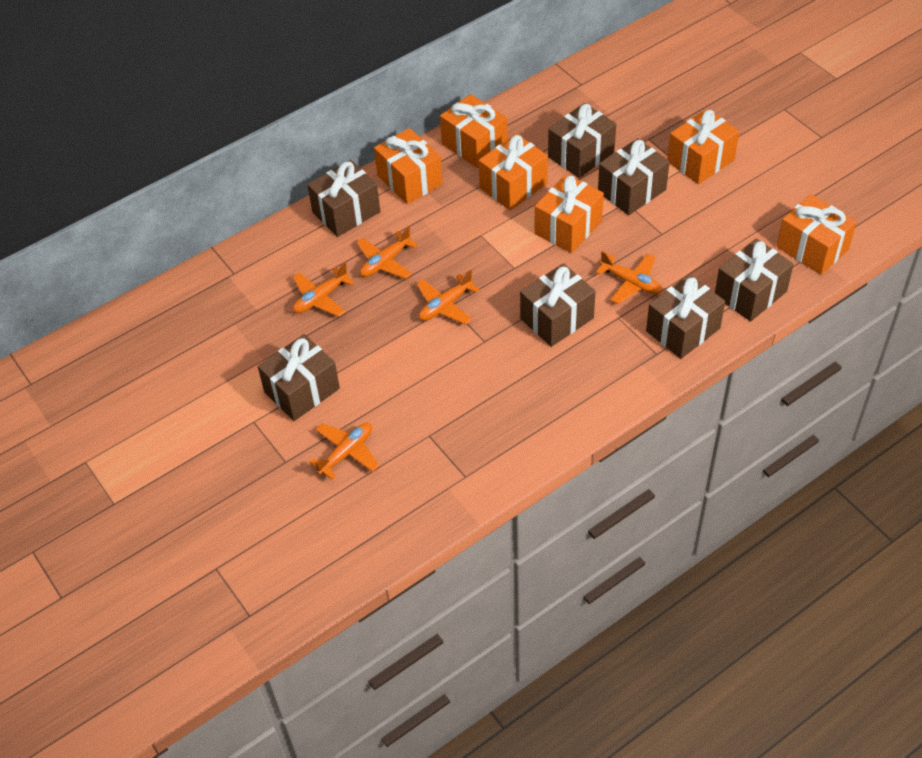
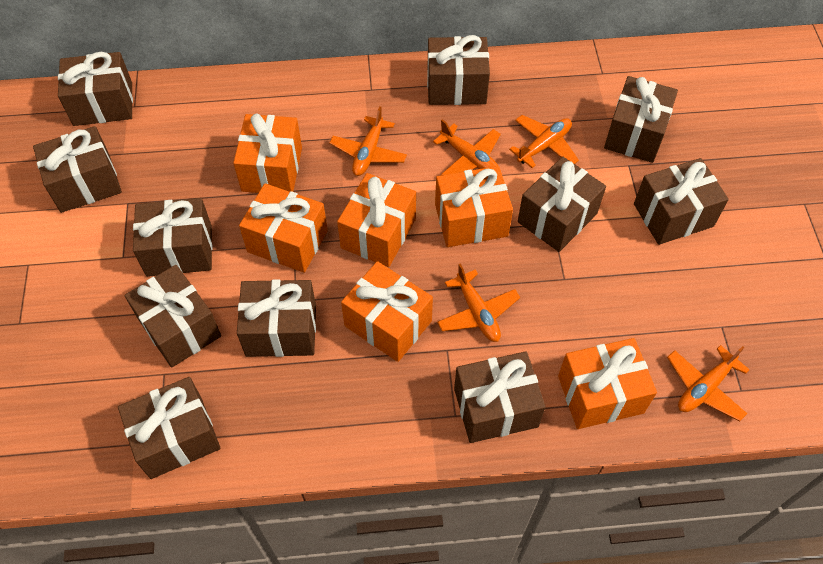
brown gift: 7 -> 11

